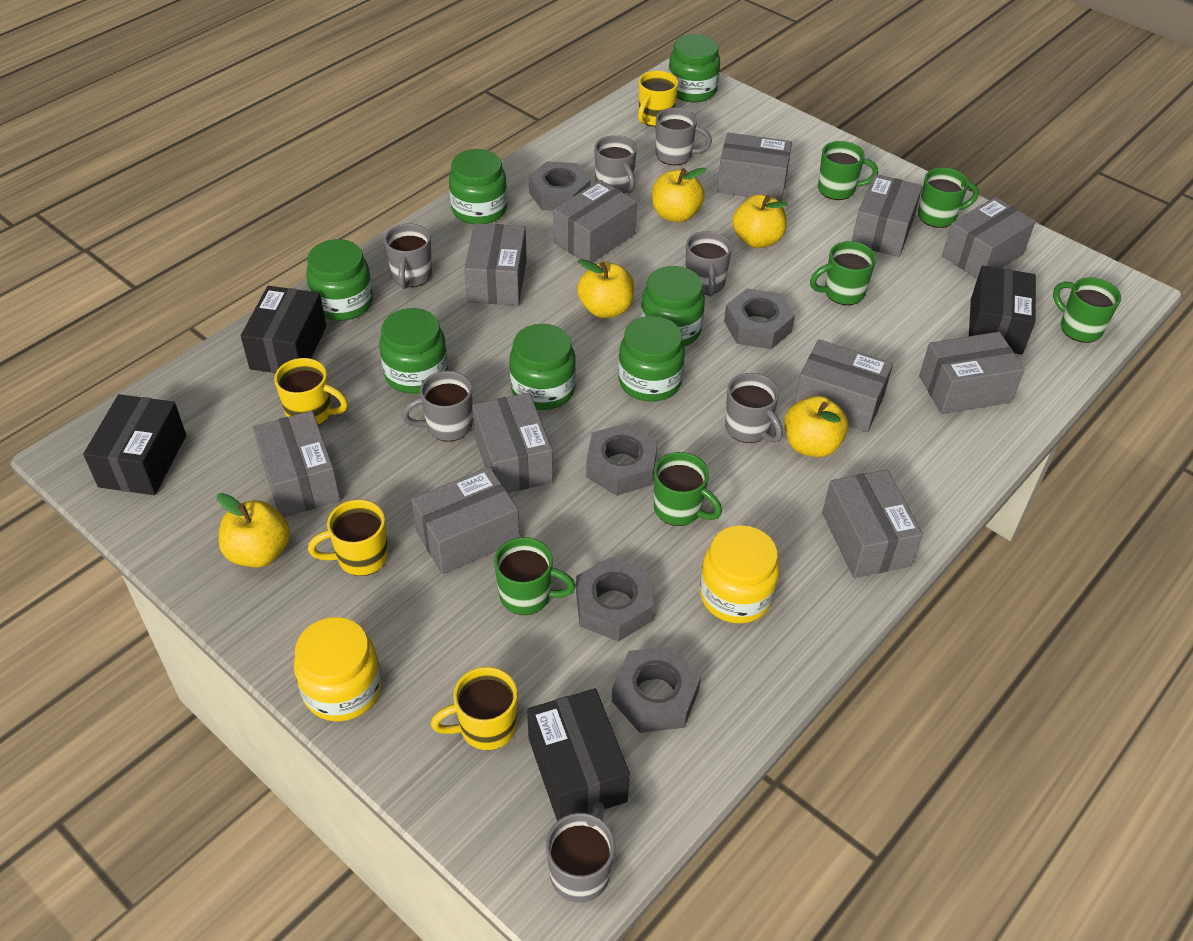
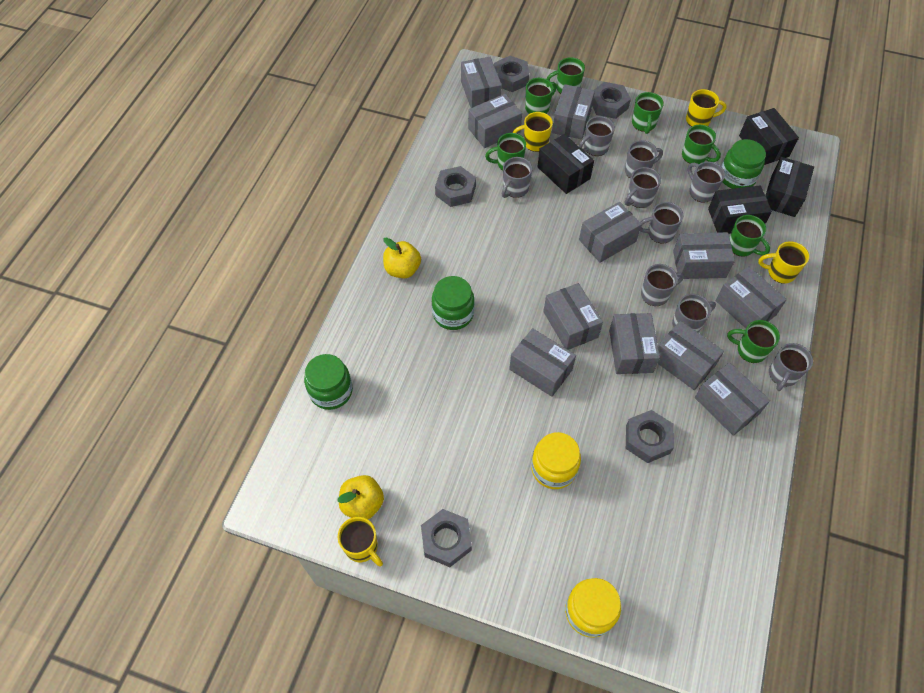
green jar: 7 -> 3
green mug: 6 -> 7
grey mug: 7 -> 9
yellow apple: 5 -> 2

